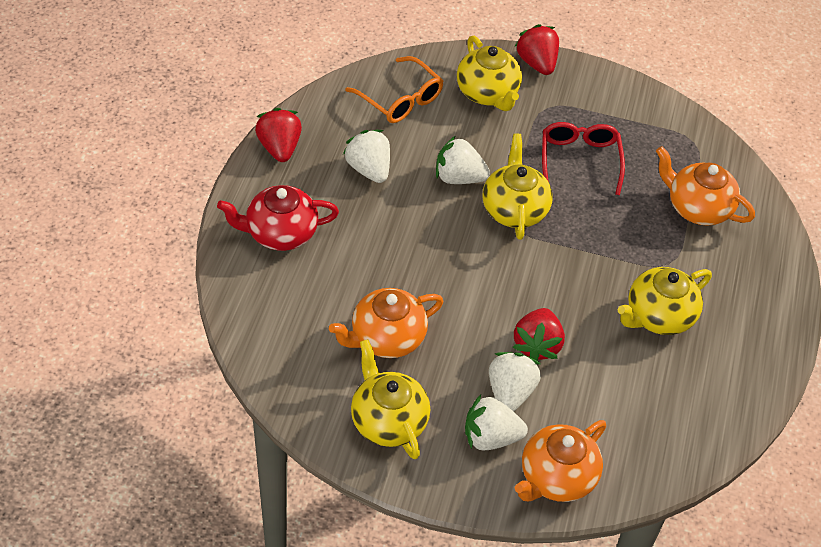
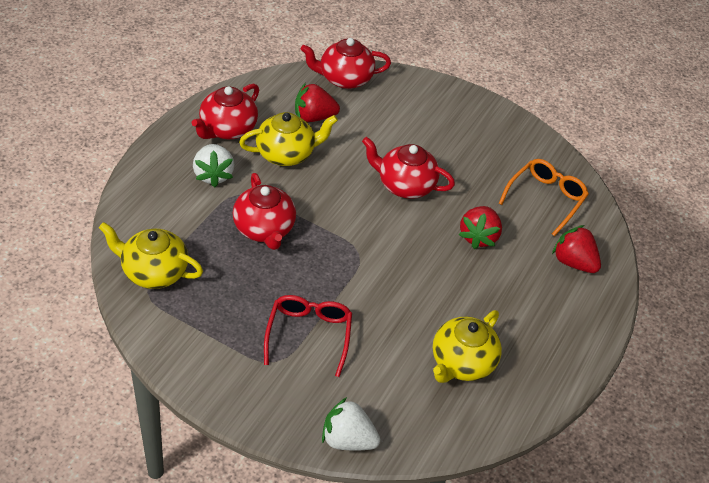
orange teapot: 3 -> 0
red teapot: 1 -> 4
white strawberry: 4 -> 2
yellow teapot: 4 -> 3

